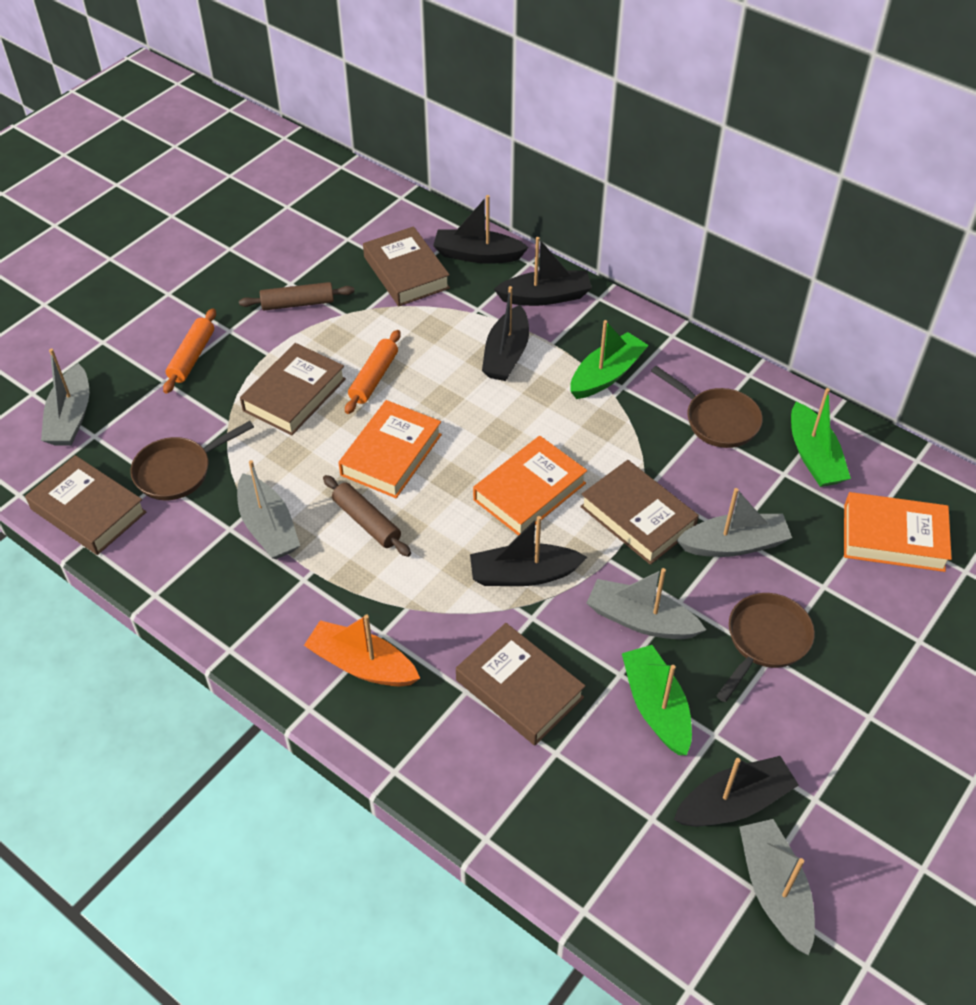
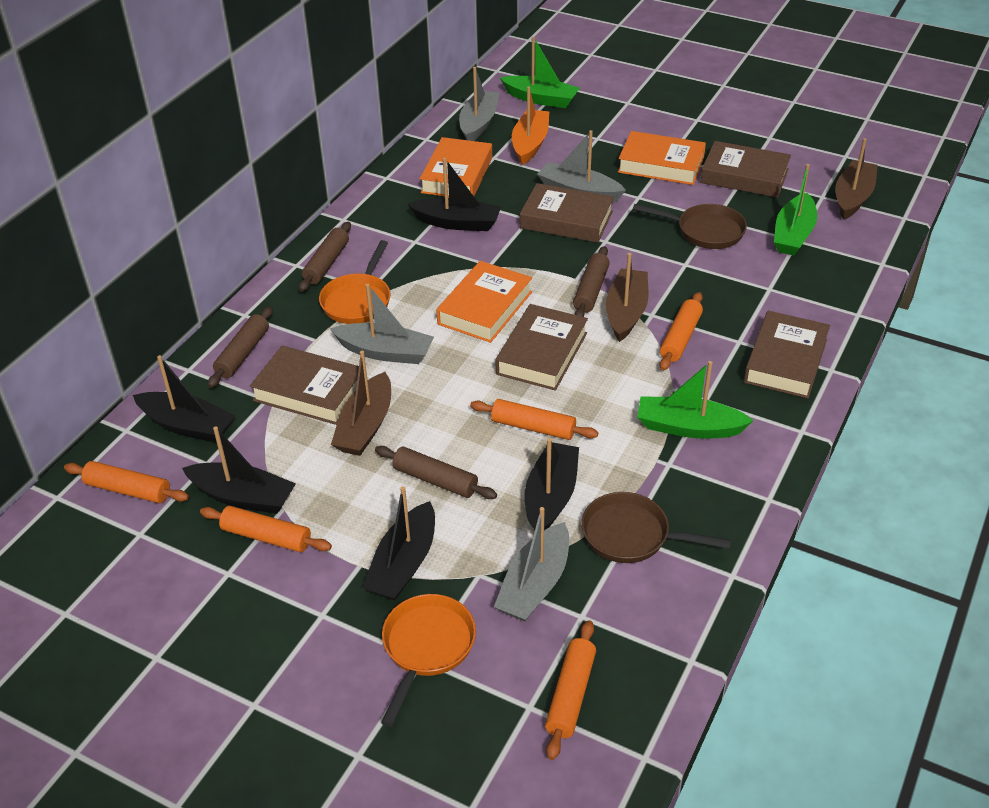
brown boat: 0 -> 3
brown pan: 3 -> 2
brown rolling pin: 2 -> 4
grey boat: 5 -> 4
orange pan: 0 -> 2
orange rolling pin: 2 -> 5

